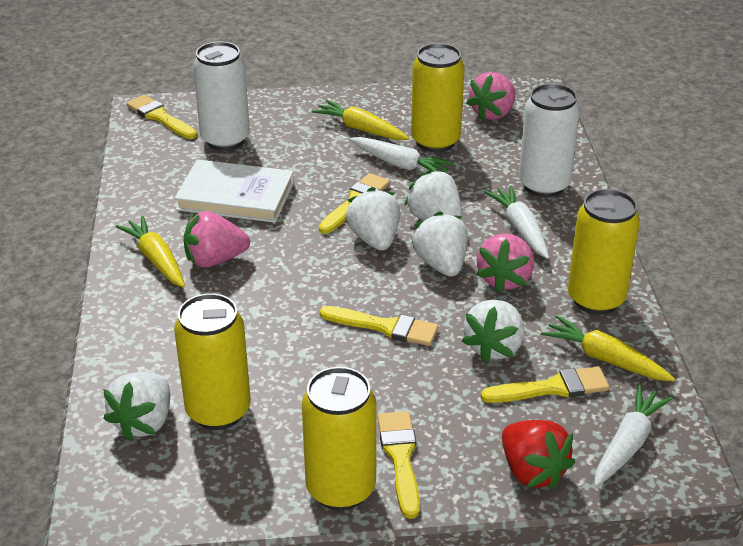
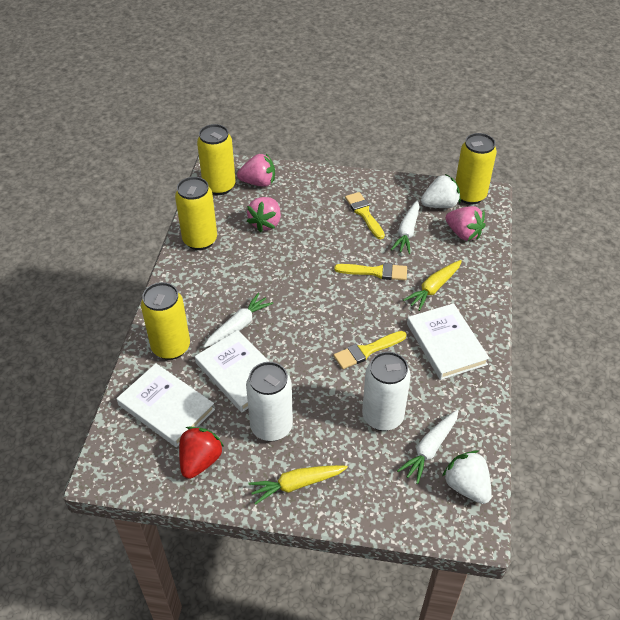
white book: 1 -> 3
white strawberry: 5 -> 2
yellow brush: 5 -> 3
yellow carrot: 3 -> 2

